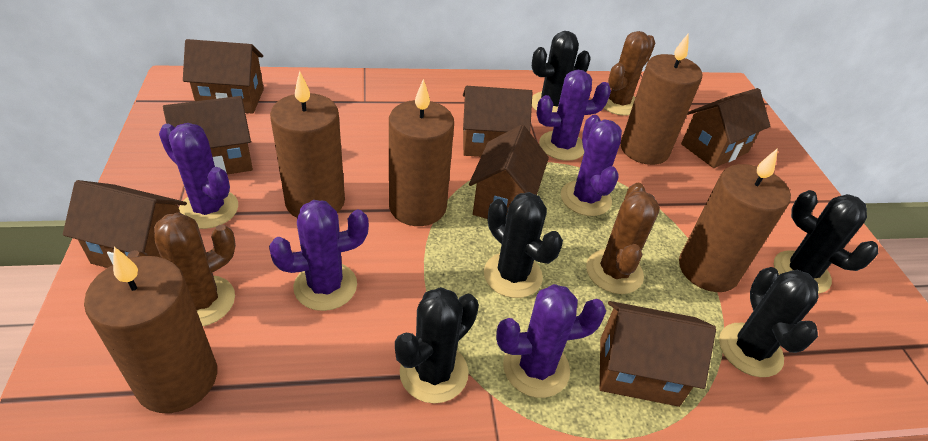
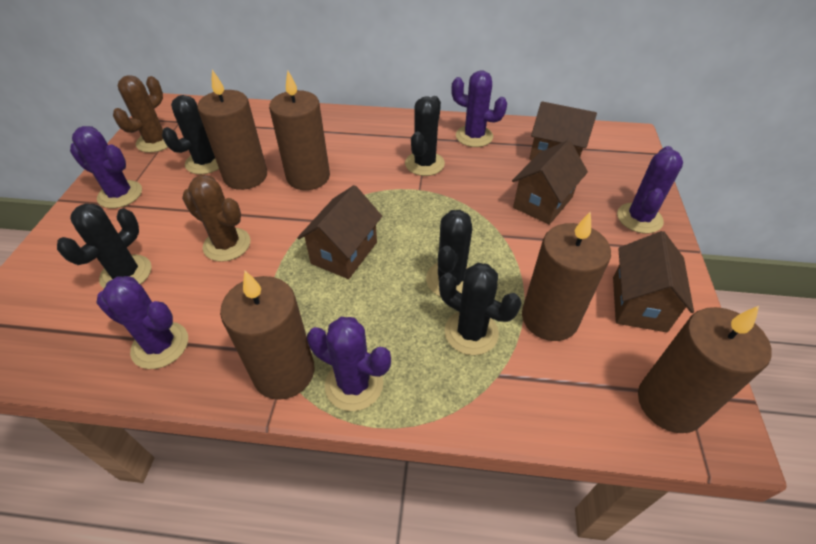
brown cactus: 3 -> 2
brown house: 7 -> 4

